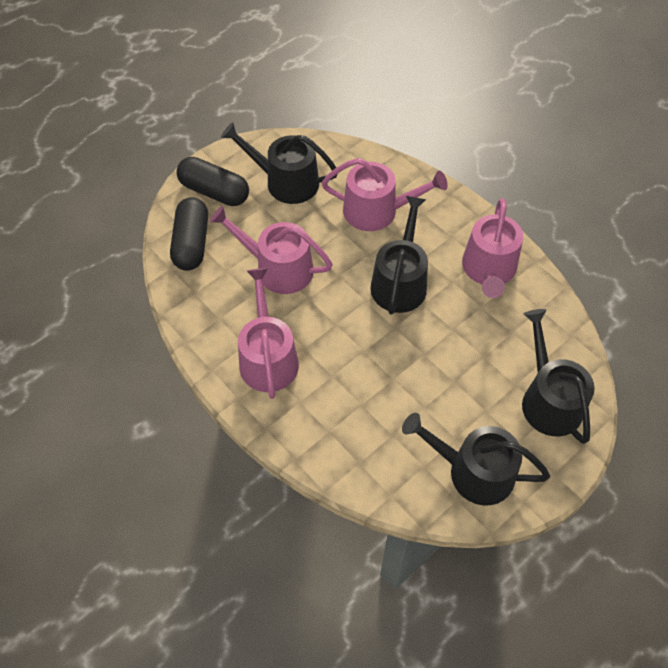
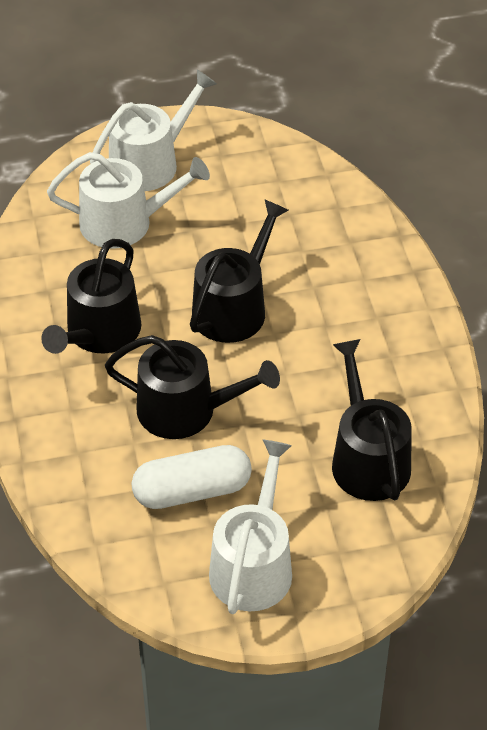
black capsule: 2 -> 0
pink watering can: 4 -> 0
white capsule: 0 -> 1
white watering can: 0 -> 3

